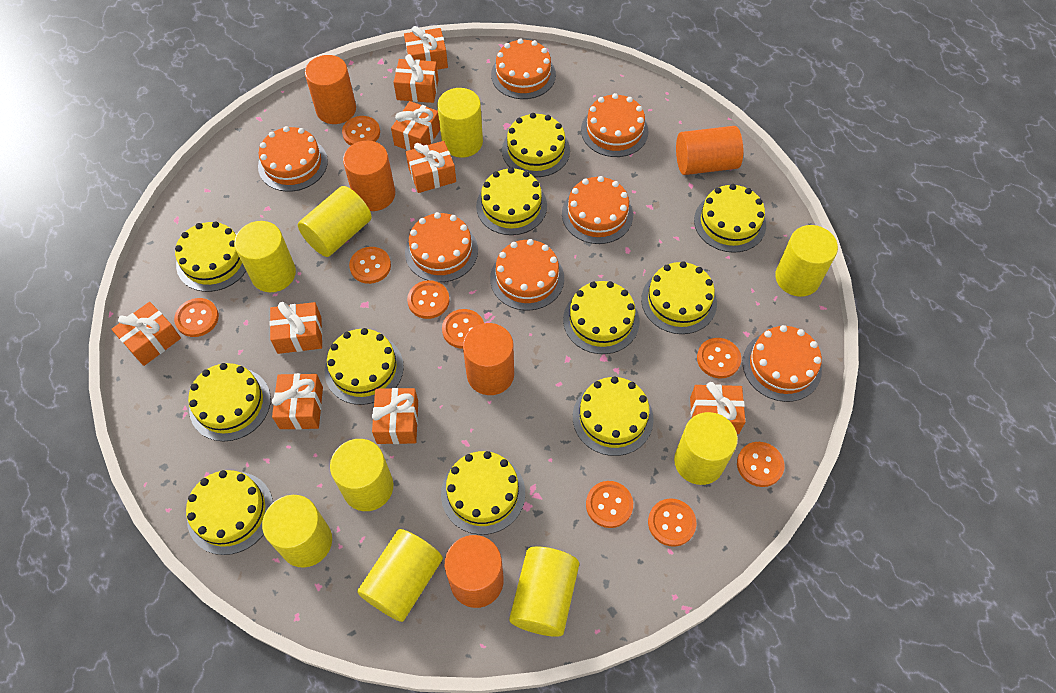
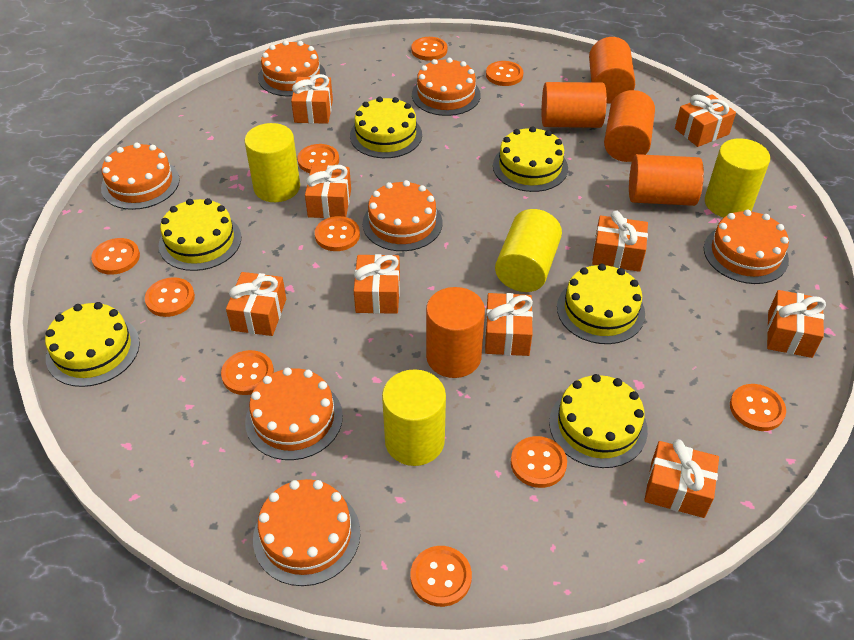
orange button: 9 -> 10
yellow cake: 11 -> 6
yellow cylinder: 9 -> 4

